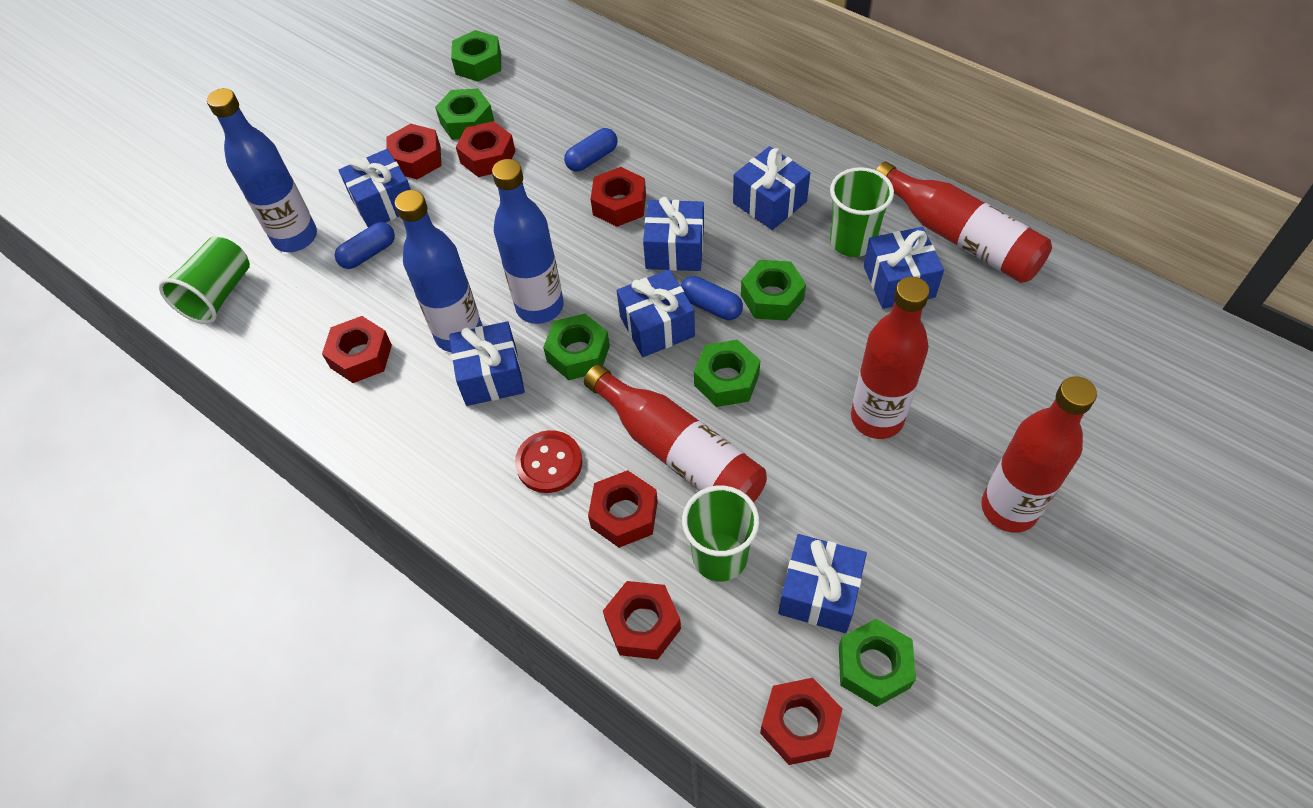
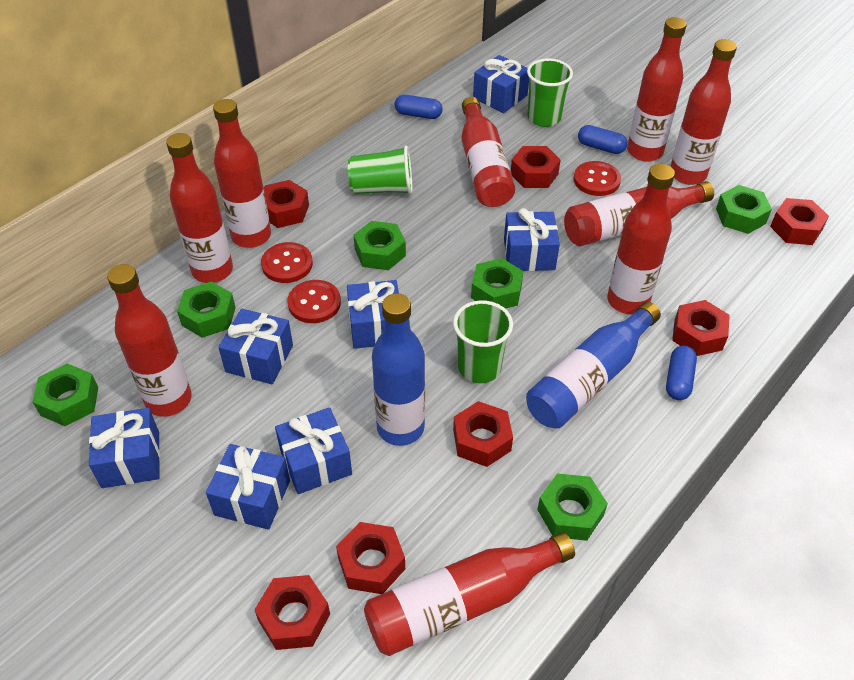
blue bottle: 3 -> 2
red bottle: 4 -> 9
red button: 1 -> 3

